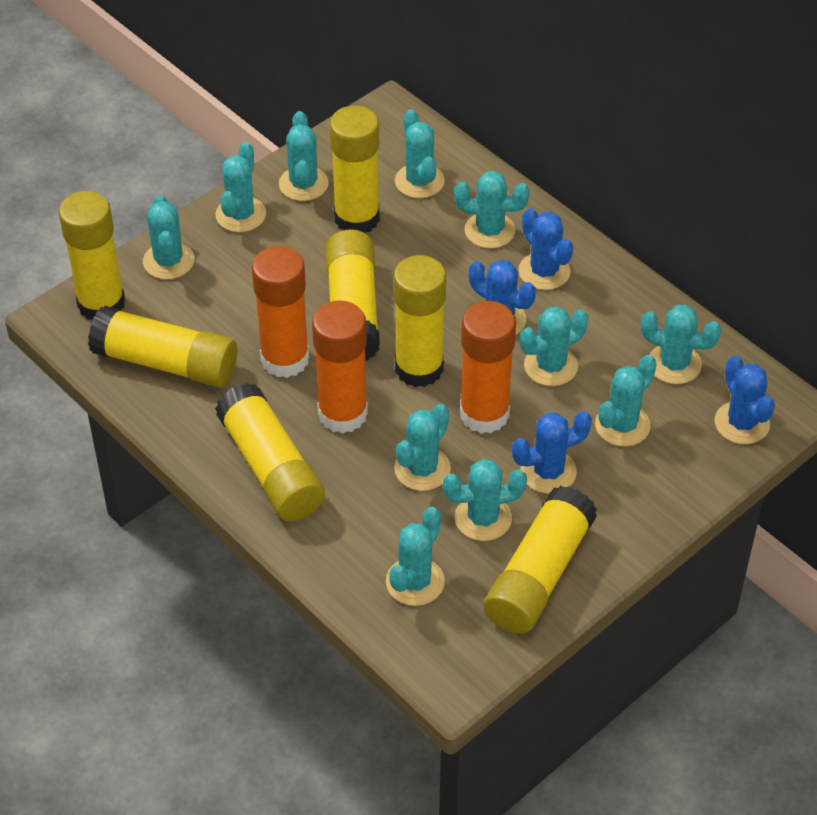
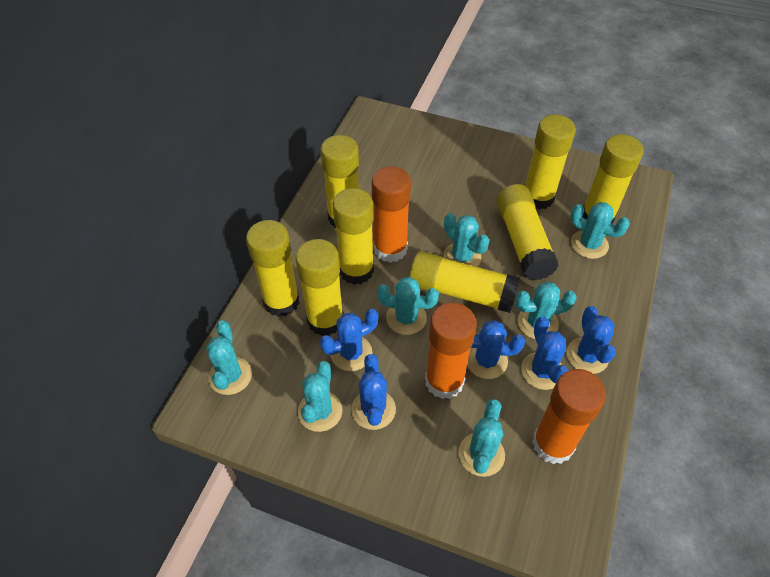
blue cactus: 4 -> 5
turquoise cactus: 11 -> 7
yellow glue stick: 7 -> 8

